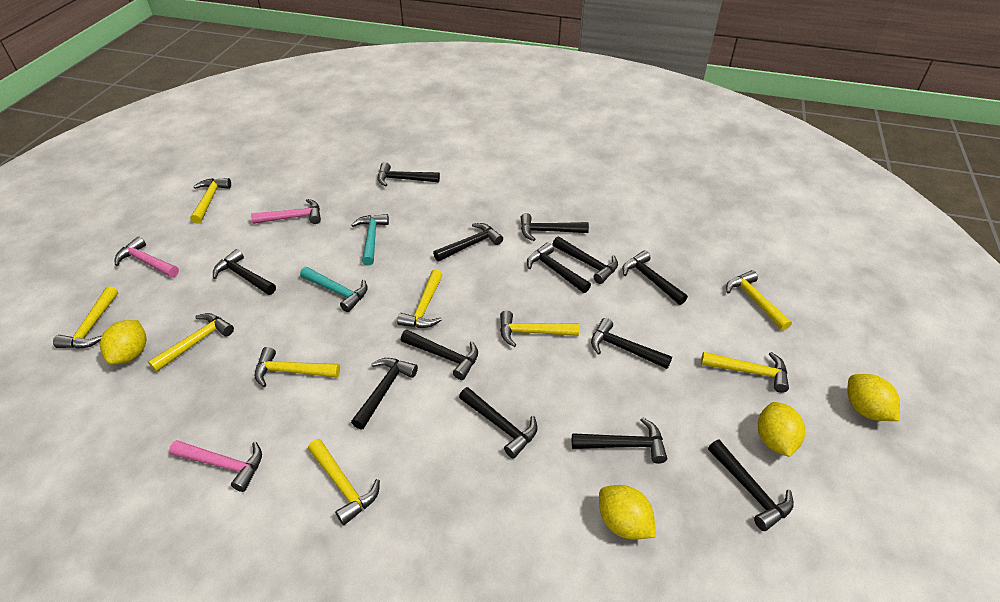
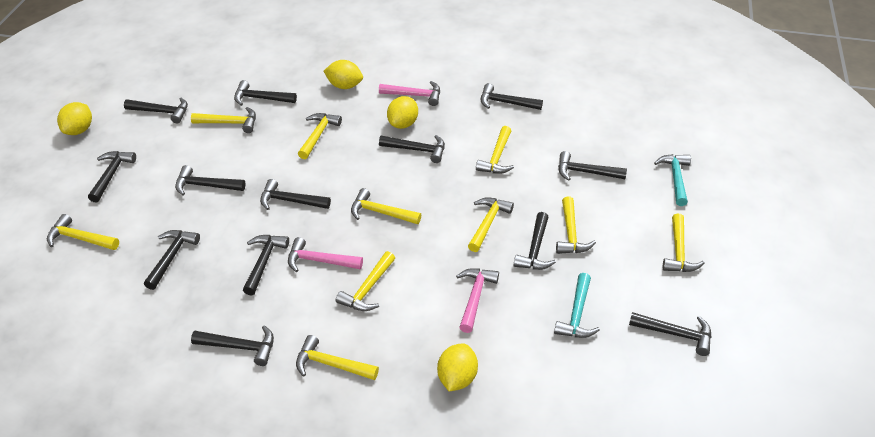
yellow hammer: 9 -> 10

